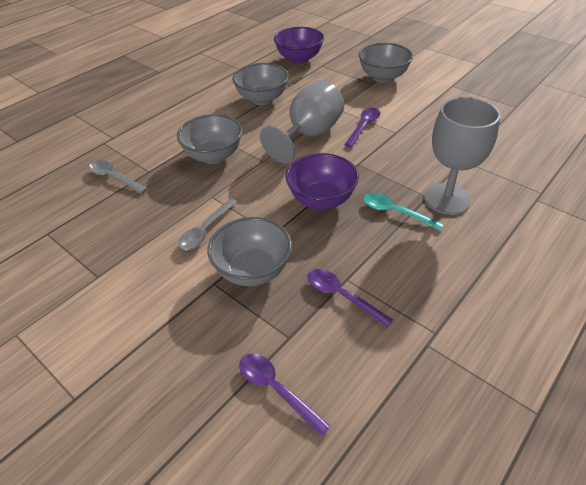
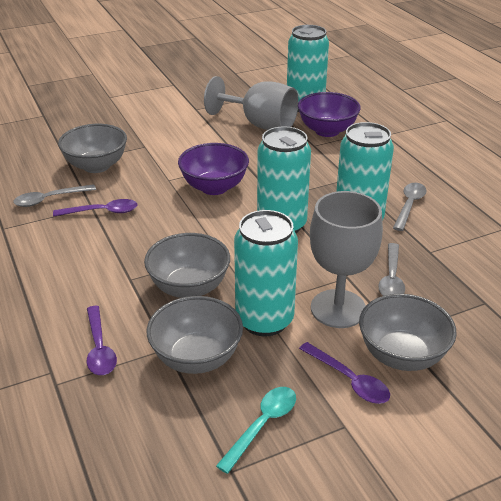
grey spoon: 2 -> 3
turquoise can: 0 -> 4

